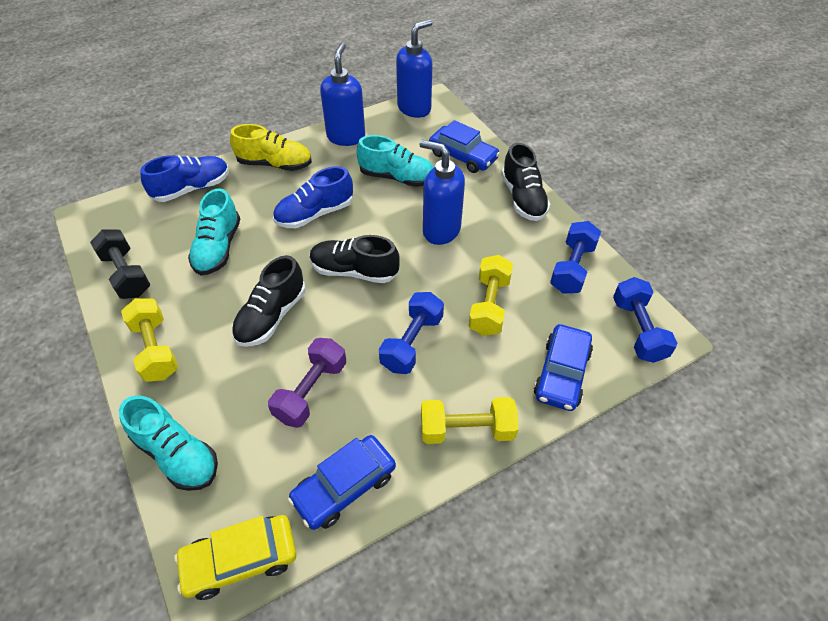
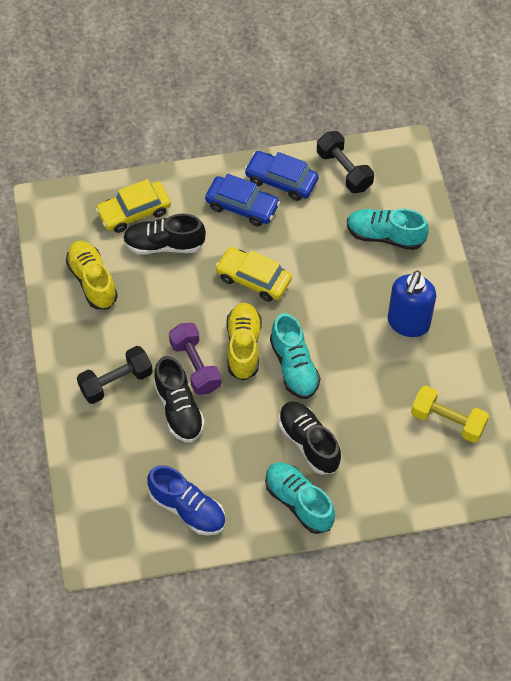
black dumbbell: 1 -> 2
blue car: 3 -> 2
blue dumbbell: 3 -> 0
blue shoe: 2 -> 1
blue soap dispenser: 3 -> 1
yellow car: 1 -> 2
yellow dumbbell: 3 -> 1
yellow shoe: 1 -> 2

